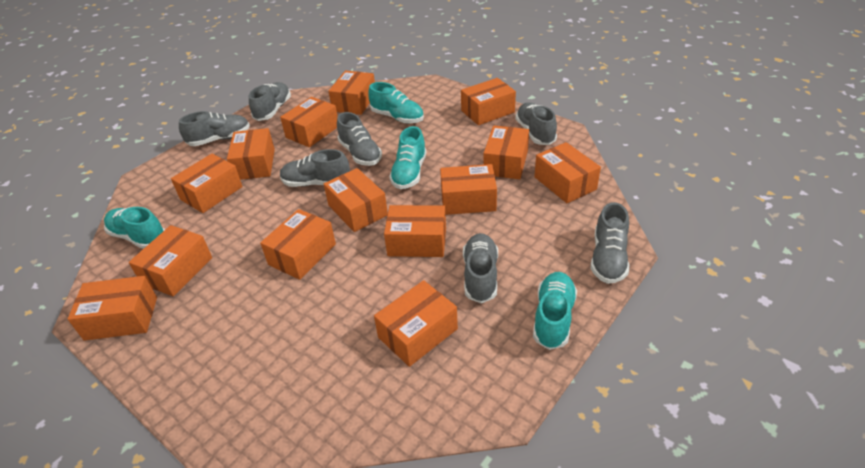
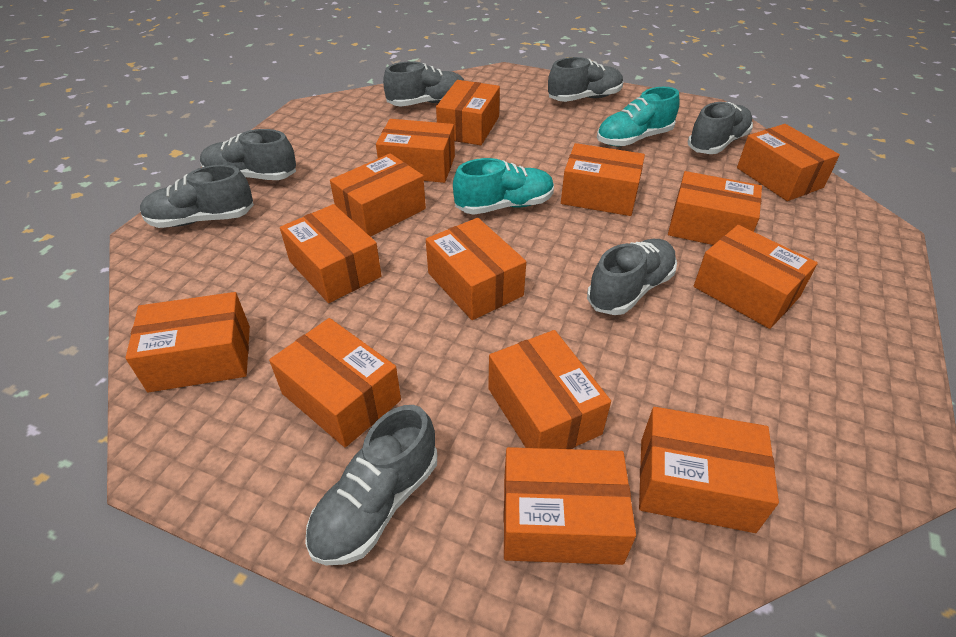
turquoise shoe: 4 -> 2

